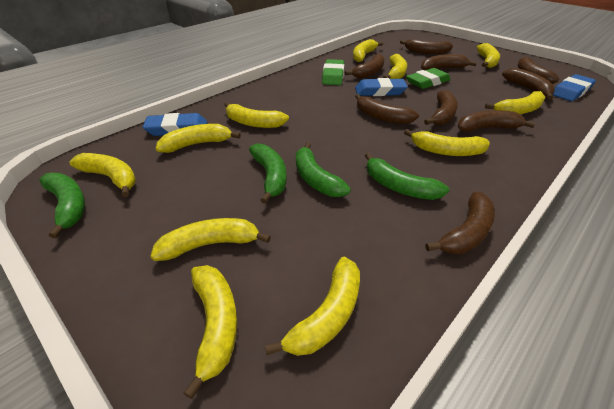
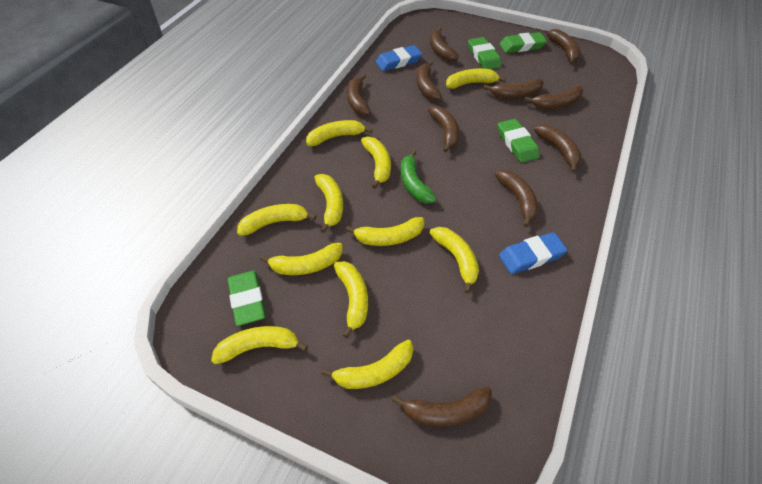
blue eraser: 3 -> 2
brown banana: 9 -> 10
green banana: 4 -> 1
green eraser: 2 -> 4

